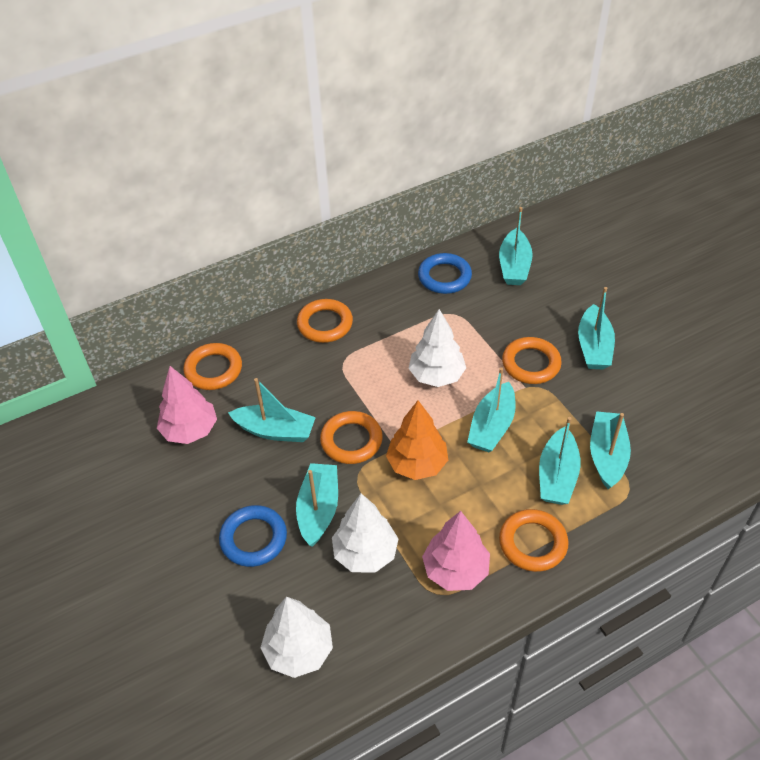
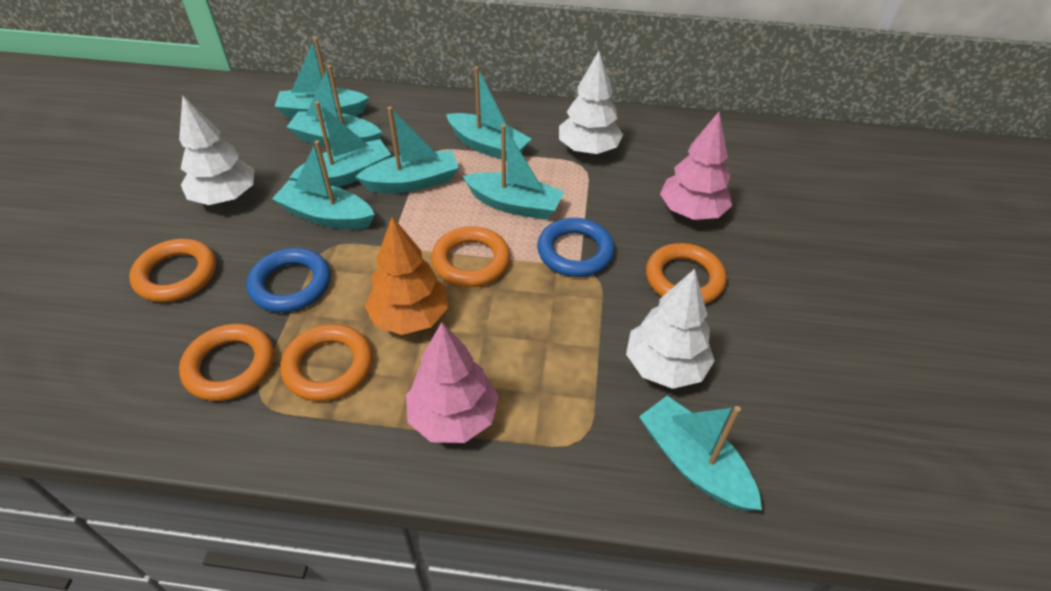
turquoise boat: 7 -> 8

